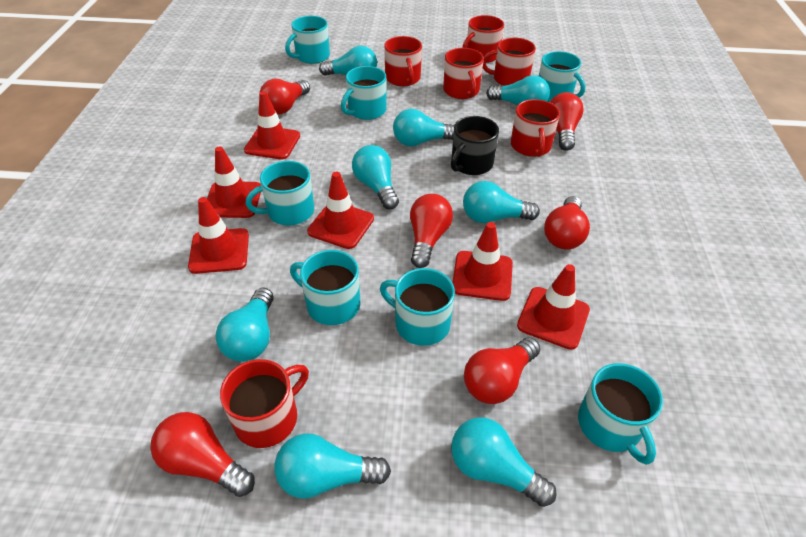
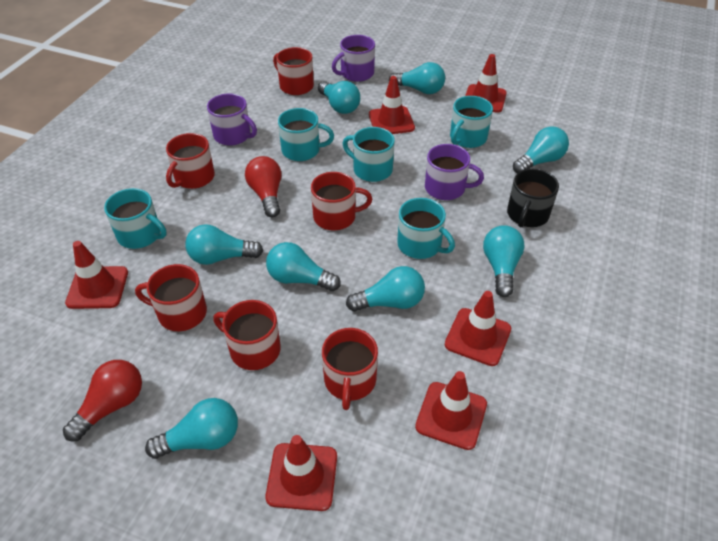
purple mug: 0 -> 3
red light bulb: 6 -> 2
turquoise mug: 7 -> 5

